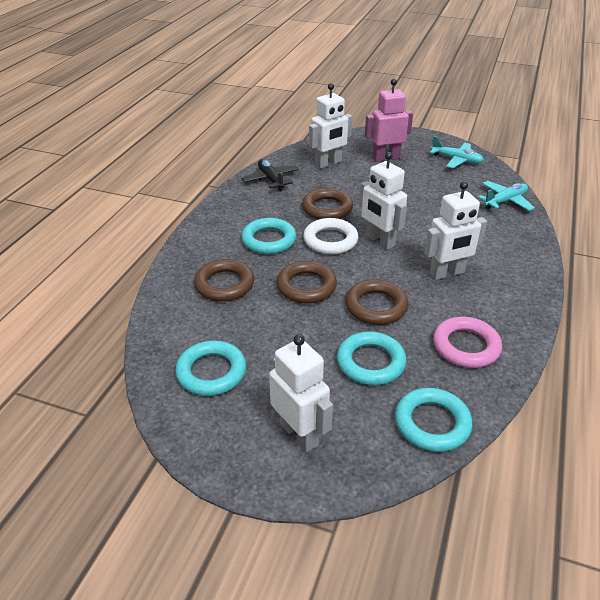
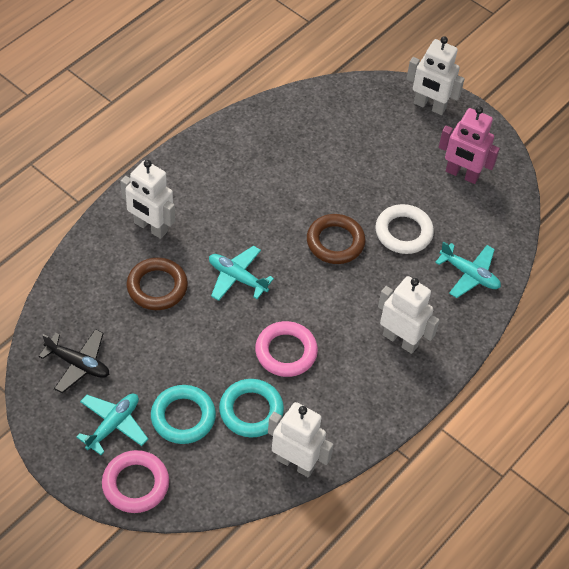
brown ring: 4 -> 2
pink ring: 1 -> 2
turquoise plane: 2 -> 3
turquoise ring: 4 -> 2

